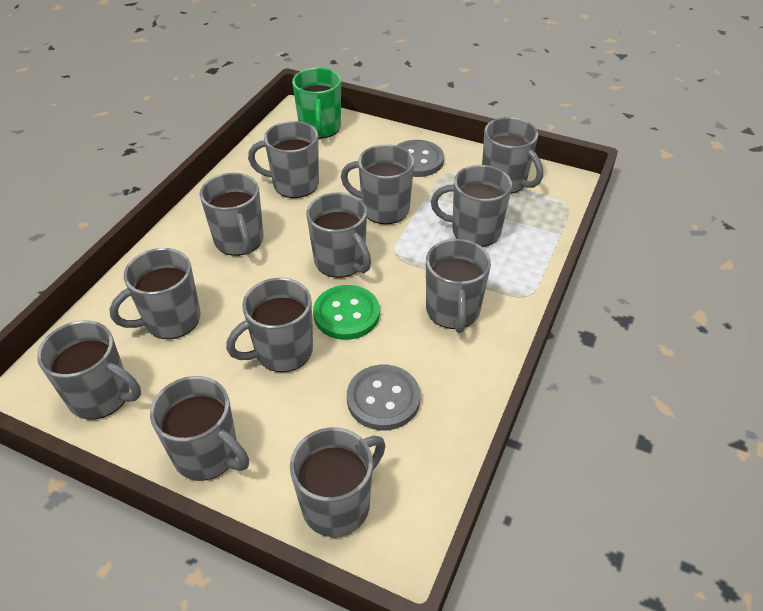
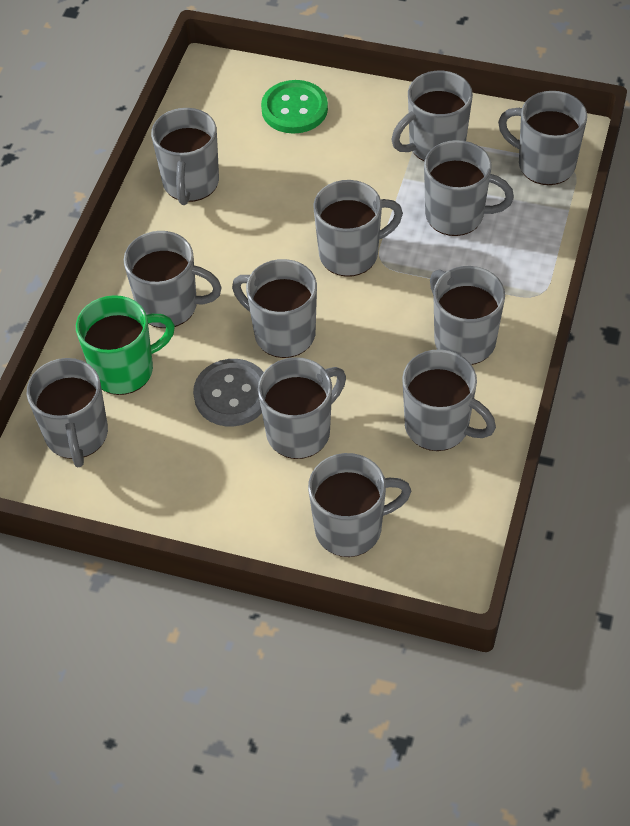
grey button: 2 -> 1

